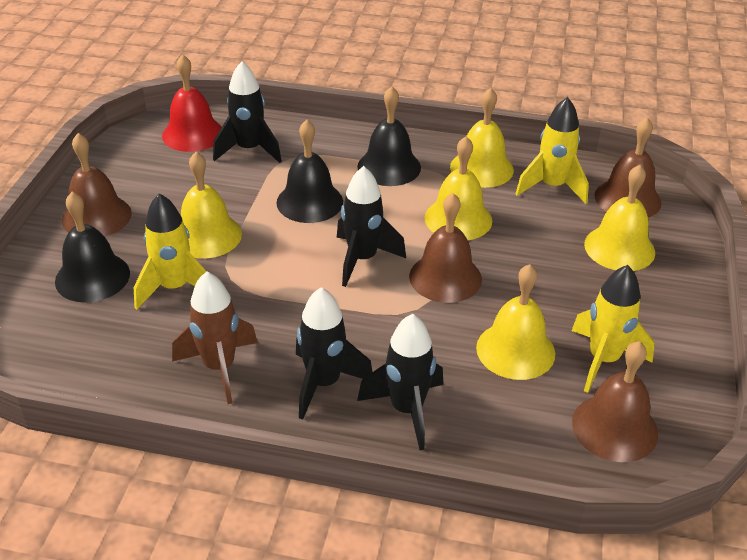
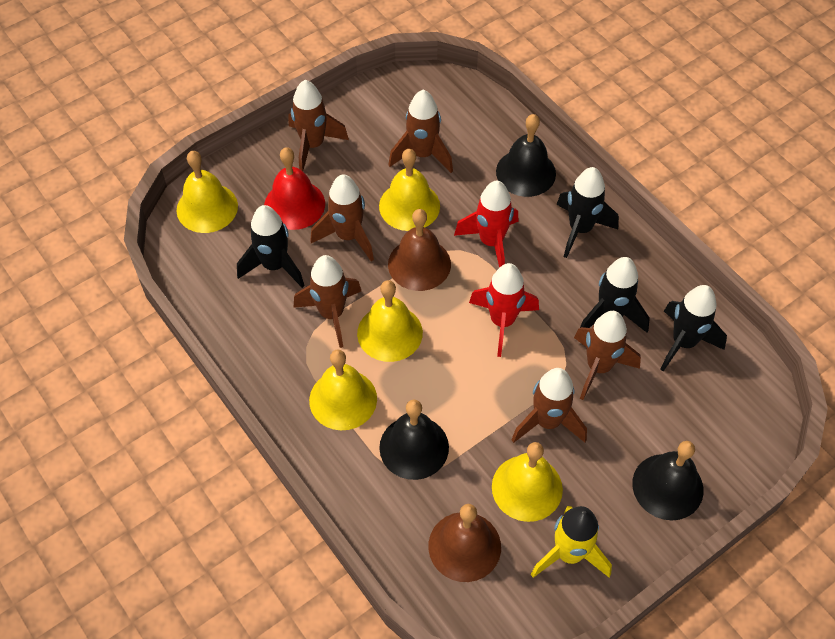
brown bell: 4 -> 2
brown rocket: 1 -> 6
red rocket: 0 -> 2
yellow rocket: 3 -> 1

